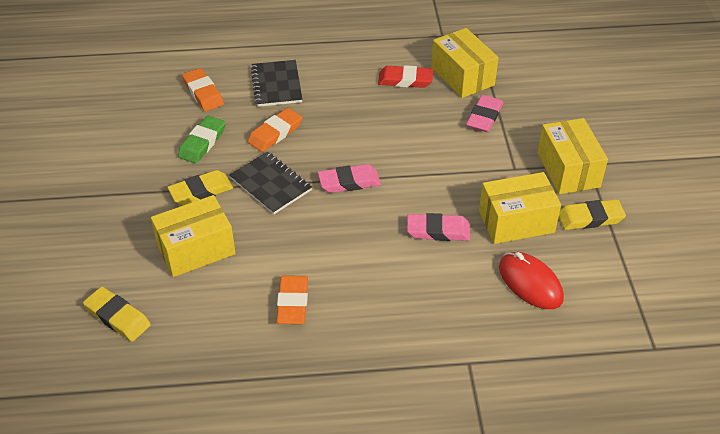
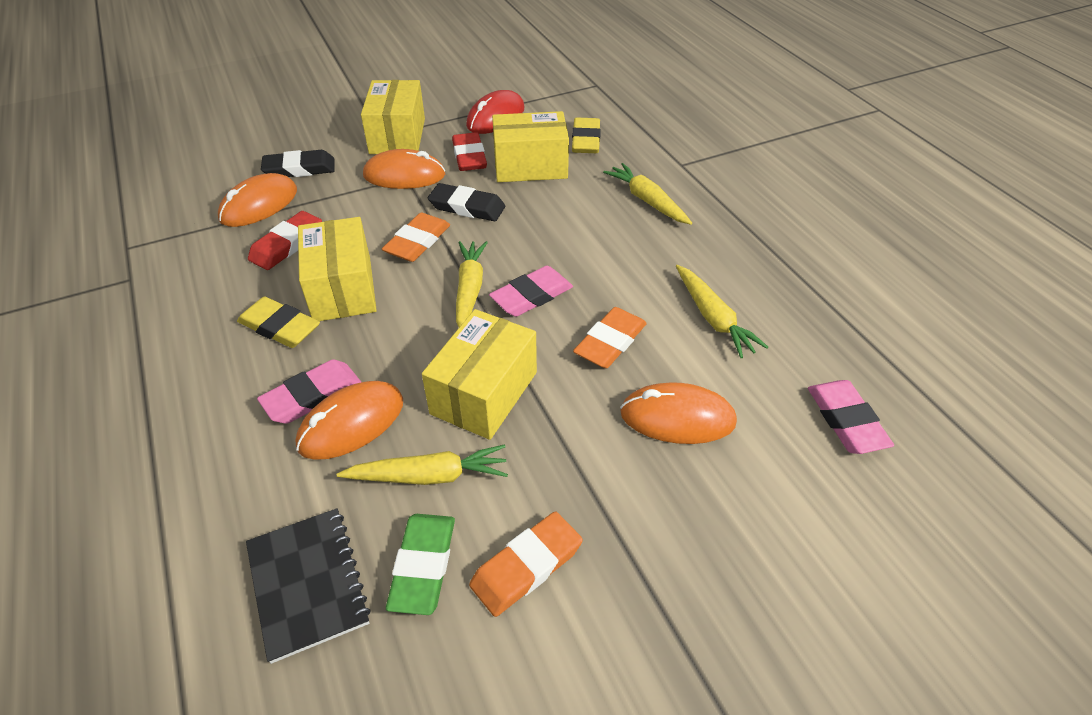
black eraser: 0 -> 2
black notebook: 2 -> 1
orange mouse: 0 -> 4
red eraser: 1 -> 2
yellow carrot: 0 -> 4
yellow eraser: 3 -> 2

